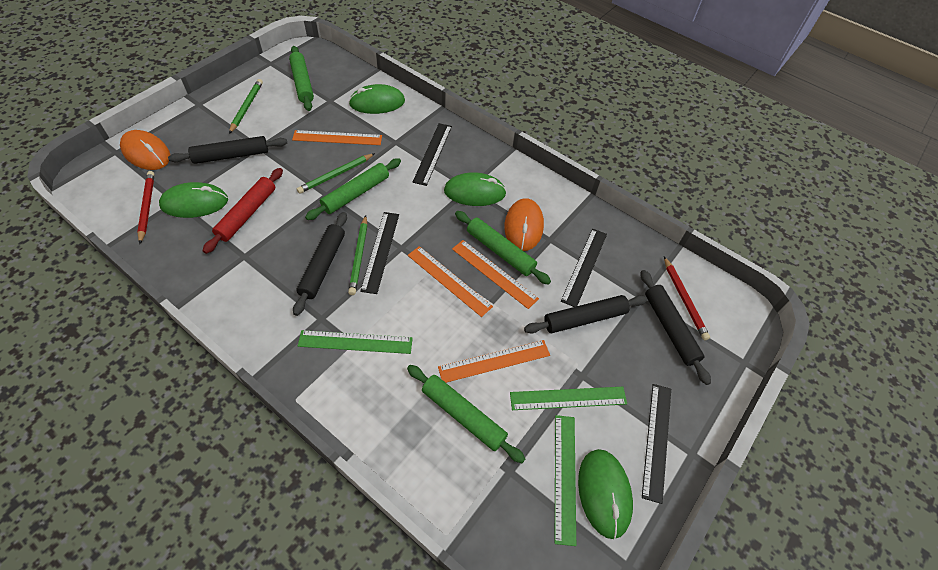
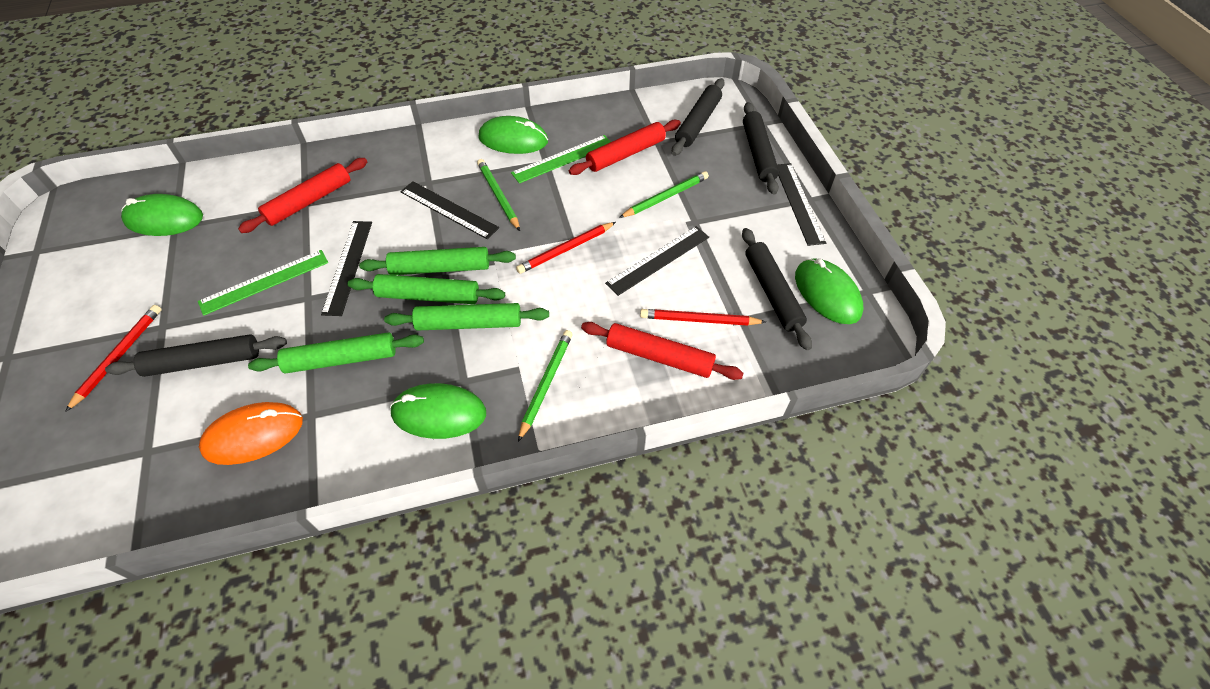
green ruler: 3 -> 2
orange mouse: 2 -> 1
orange ruler: 4 -> 0
red pencil: 2 -> 3
red rolling pin: 1 -> 3

